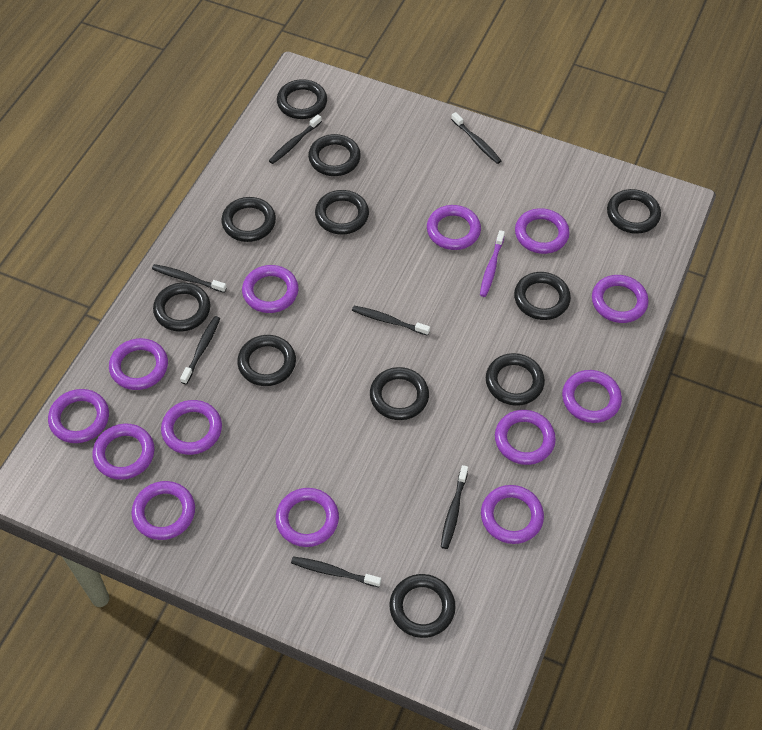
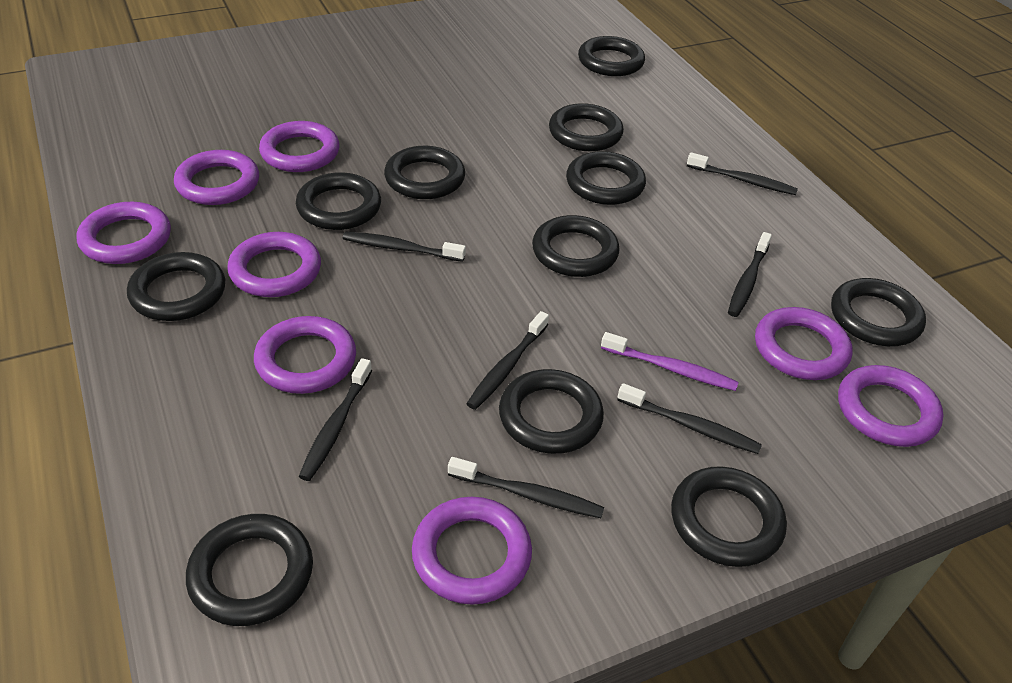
purple ring: 13 -> 8

